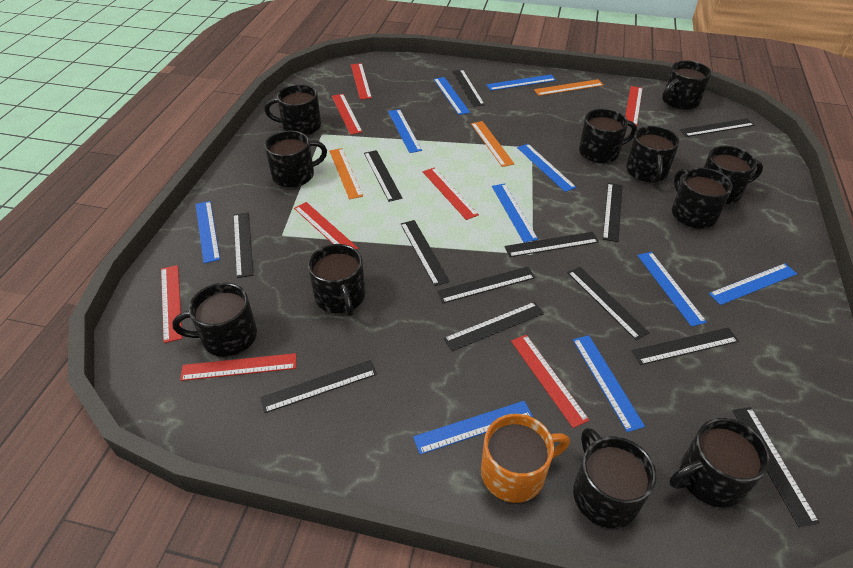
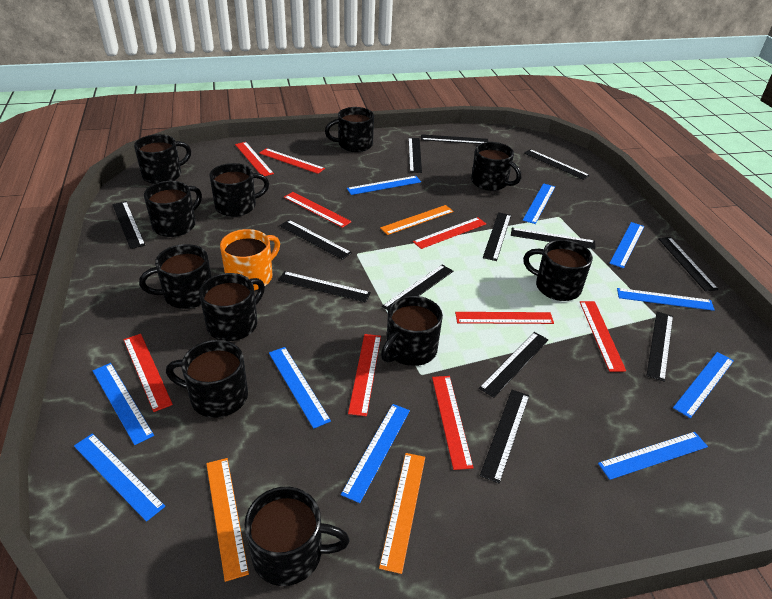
red ruler: 8 -> 9

